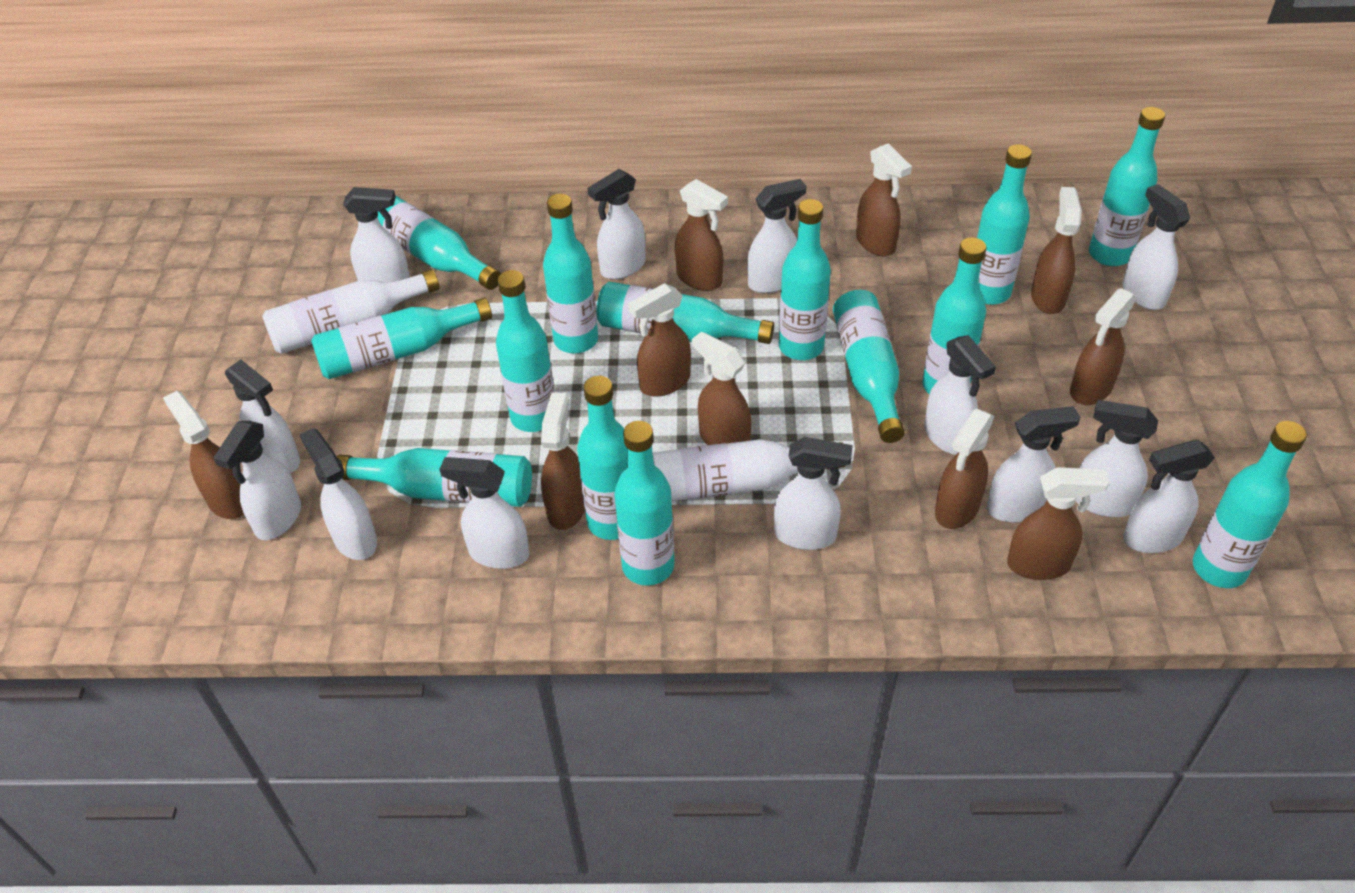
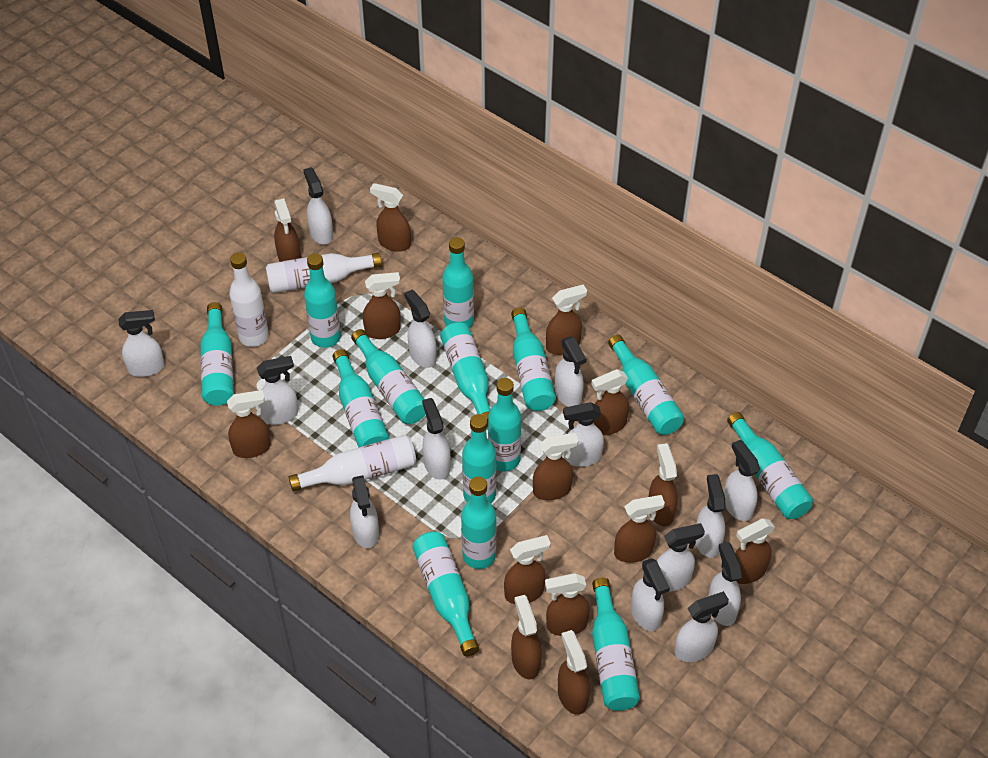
brown spray bottle: 10 -> 14
white bottle: 2 -> 3
white spray bottle: 13 -> 14

